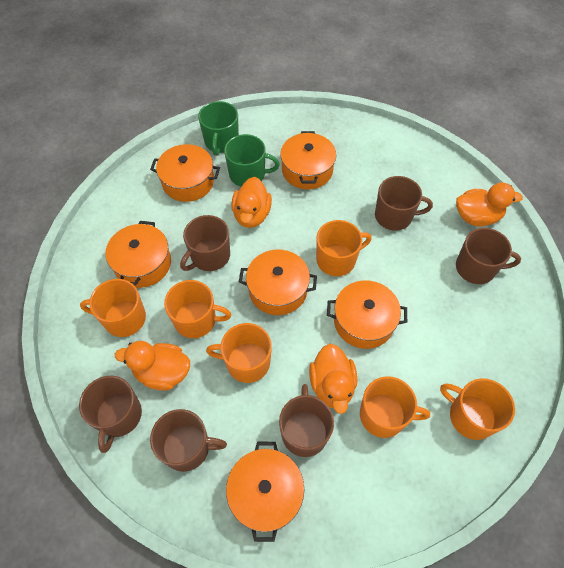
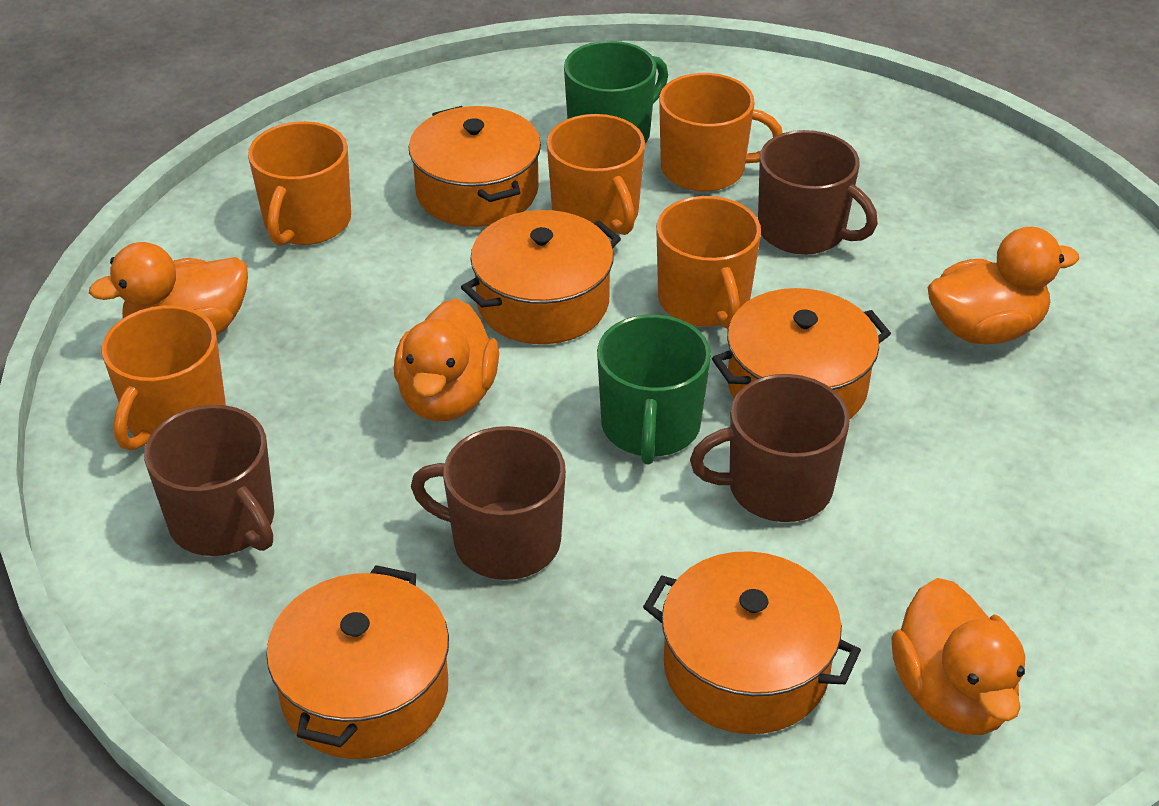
brown mug: 6 -> 4
orange mug: 6 -> 5
orange pot: 6 -> 5

